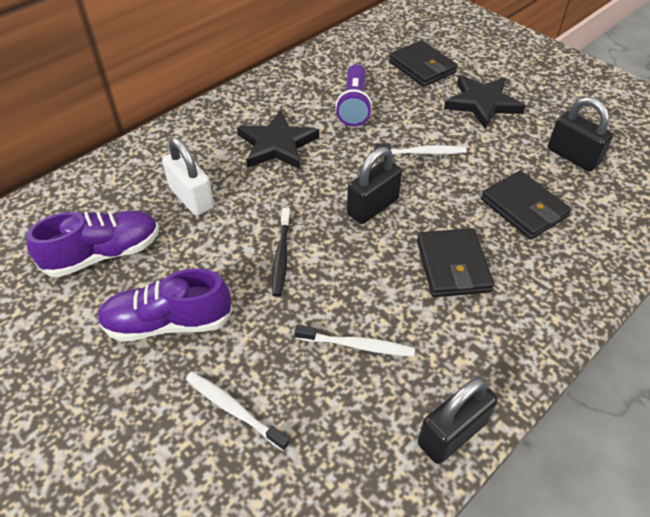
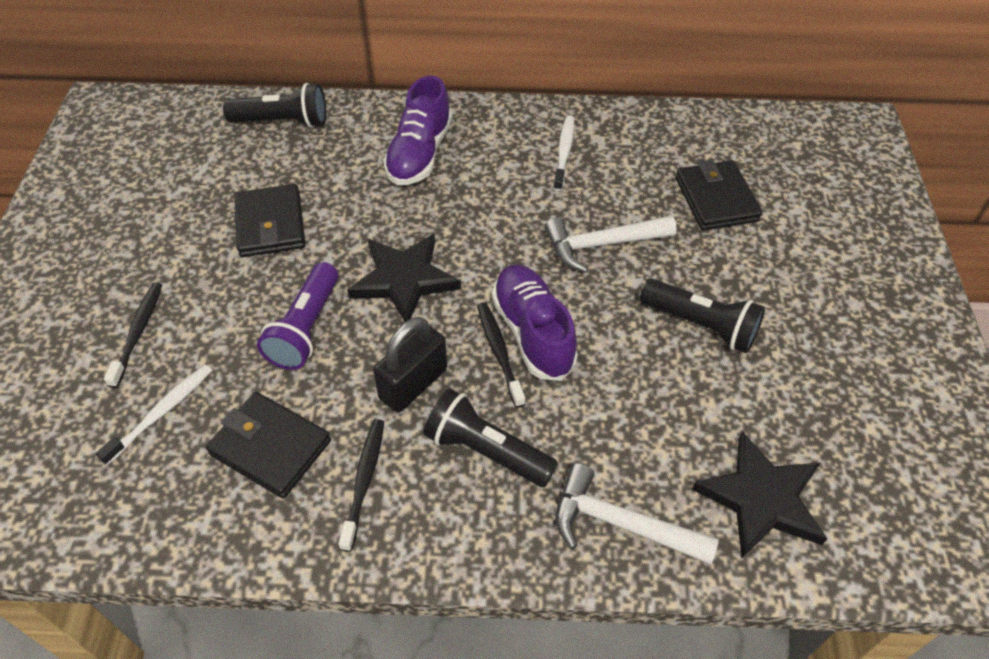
black flashlight: 0 -> 3
black padlock: 3 -> 1
black toothbrush: 1 -> 3
white hammer: 0 -> 2
white padlock: 1 -> 0
white toothbrush: 3 -> 2

